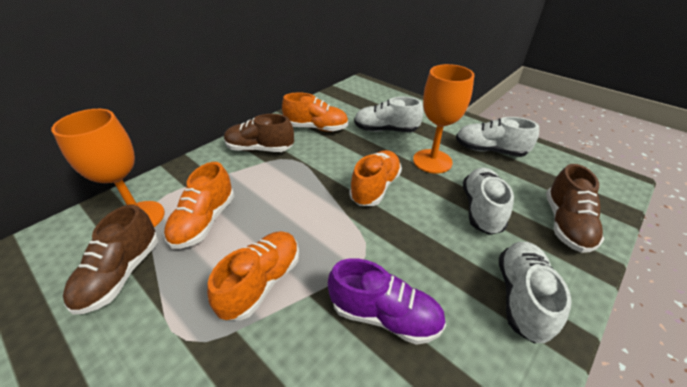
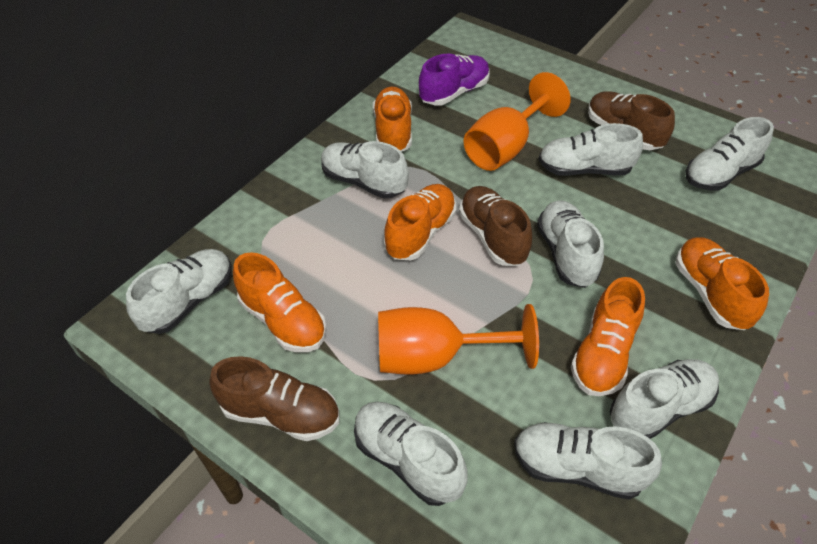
orange shoe: 4 -> 5
white shoe: 4 -> 8

